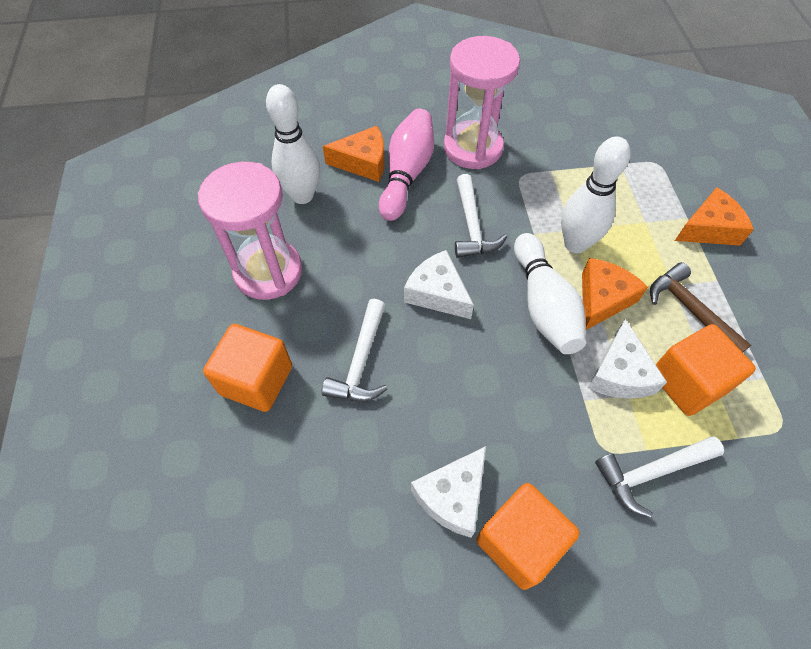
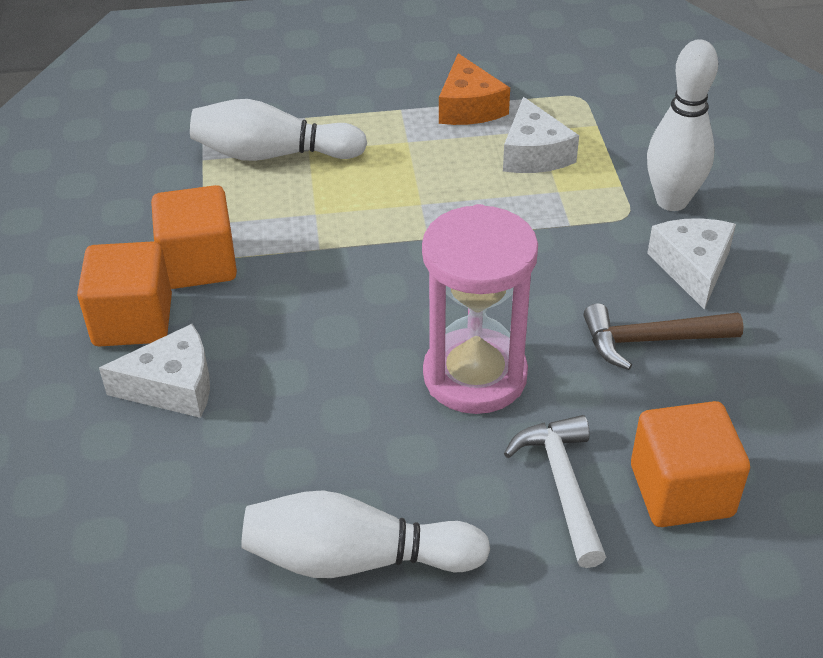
orange cheese: 3 -> 1
pink bowling pin: 1 -> 0
pink hourglass: 2 -> 1
white hammer: 3 -> 1

